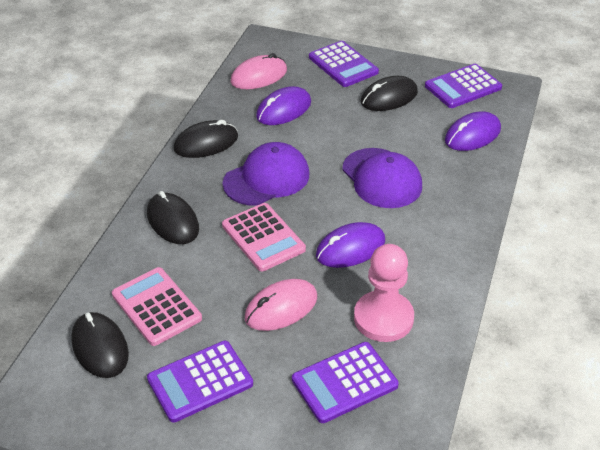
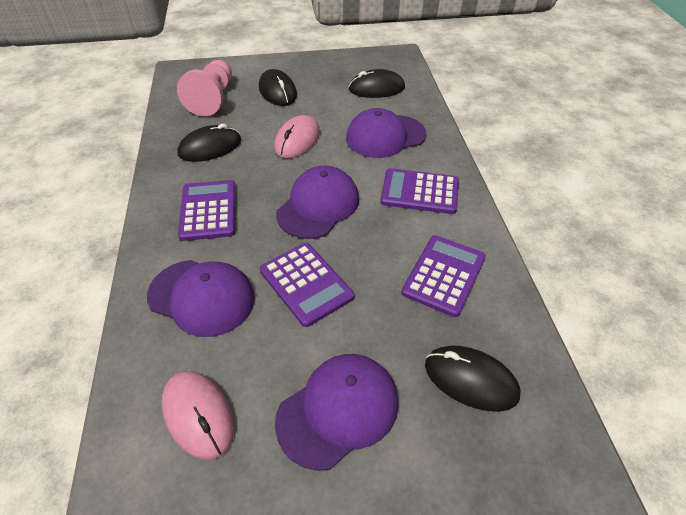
pink calculator: 2 -> 0
purple cap: 2 -> 4
purple mouse: 3 -> 0

